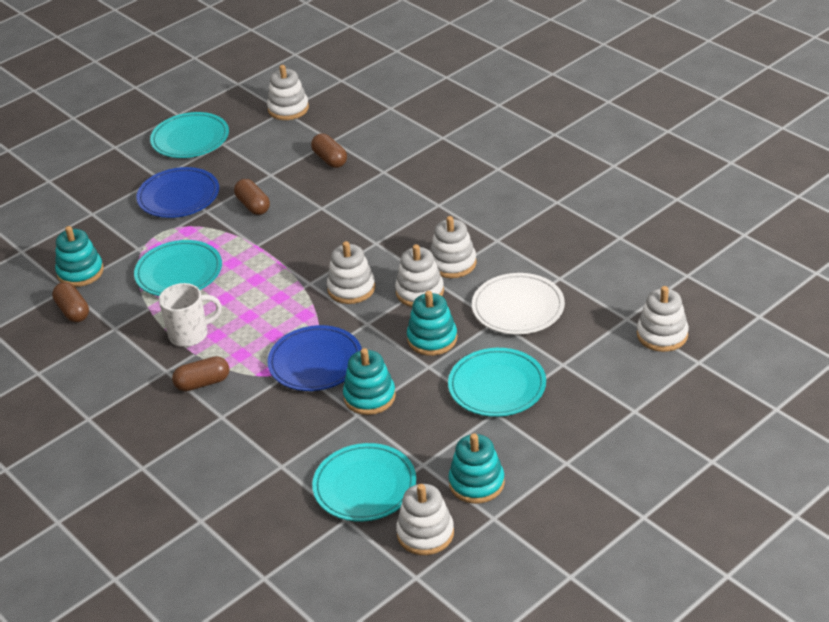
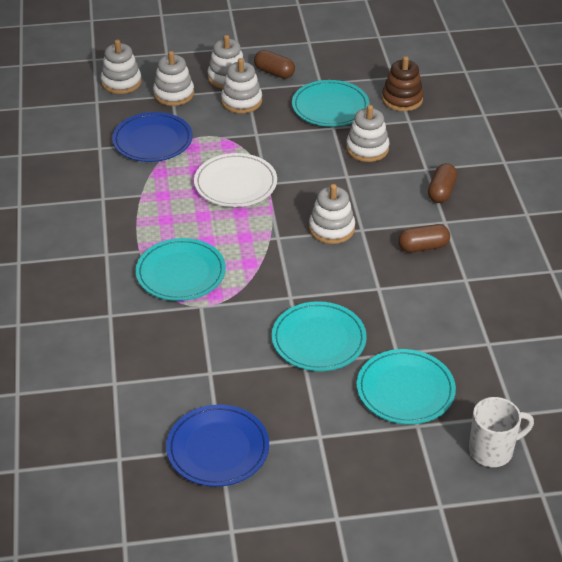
brown capsule: 4 -> 3
brown stacking toy: 0 -> 1
turquoise stacking toy: 4 -> 0

